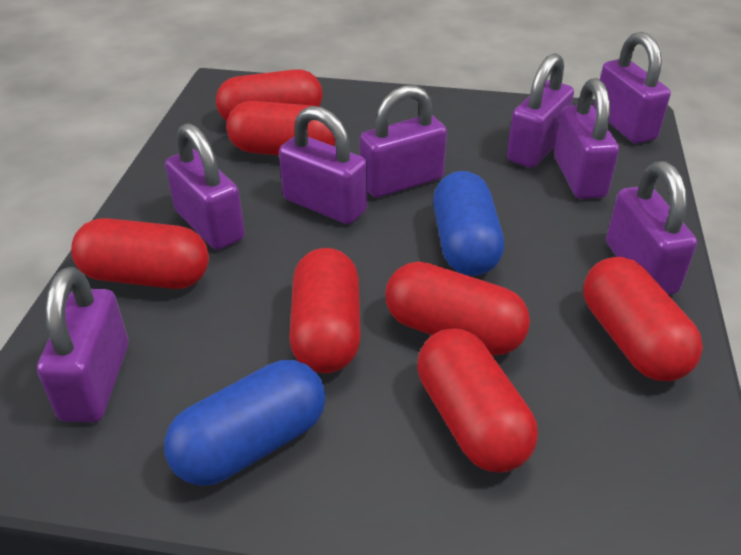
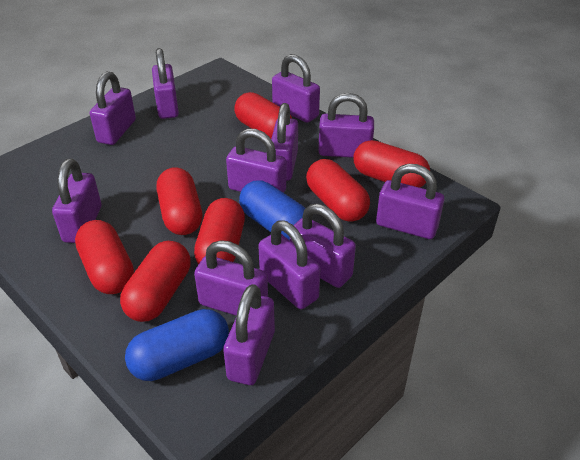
purple padlock: 8 -> 12

